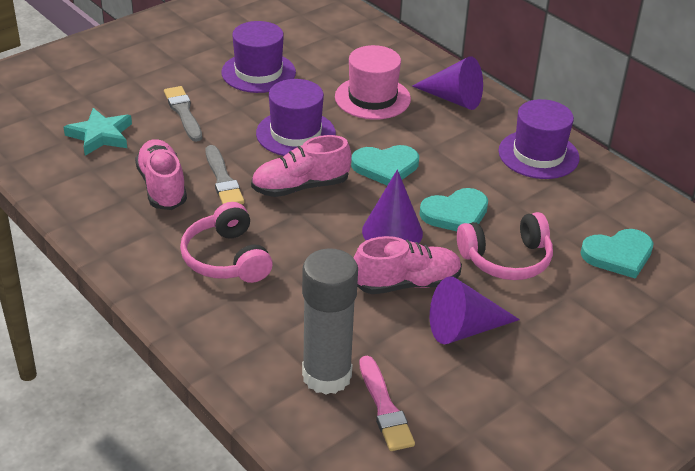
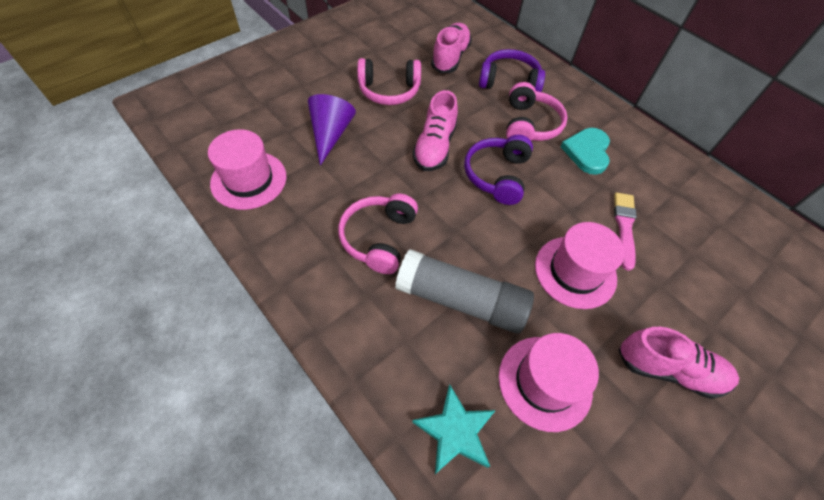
grey brush: 2 -> 0
pink hat: 1 -> 3
pink headphones: 2 -> 3
purple cone: 3 -> 1
purple hat: 3 -> 0
purple headphones: 0 -> 2
turquoise heart: 3 -> 1

